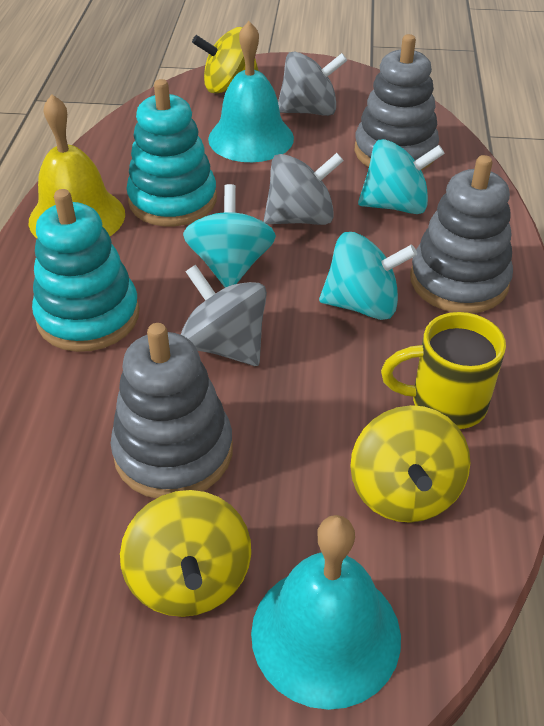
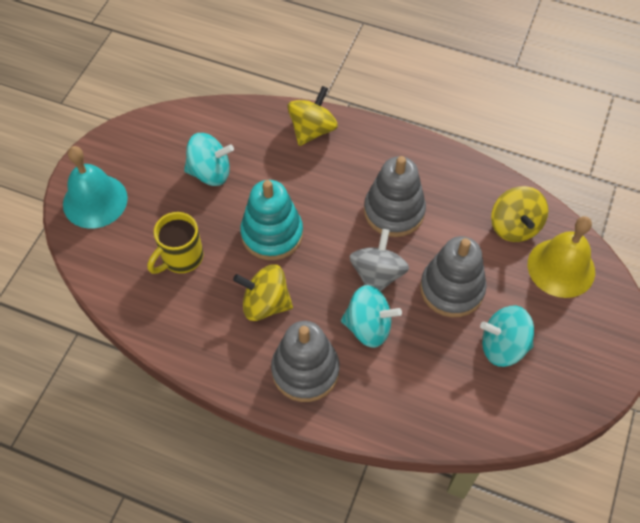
grey spinning top: 3 -> 1
turquoise bell: 2 -> 1
turquoise stacking toy: 2 -> 1

